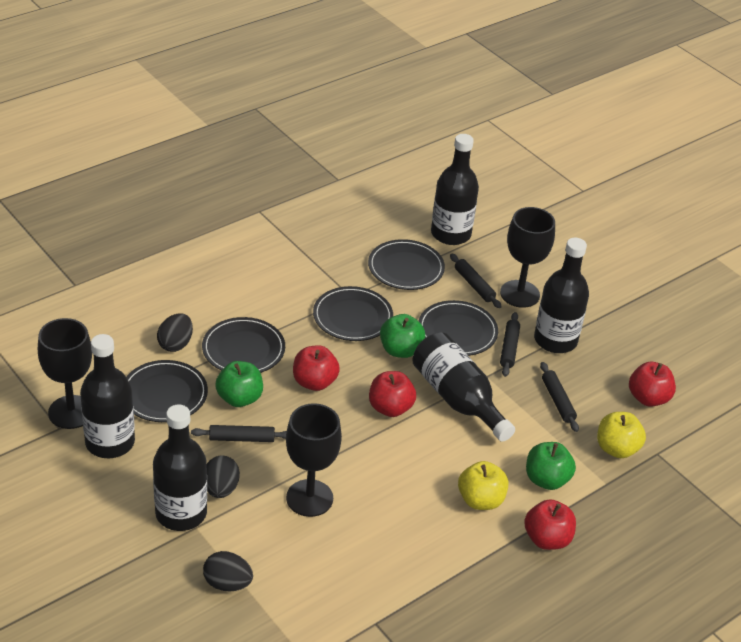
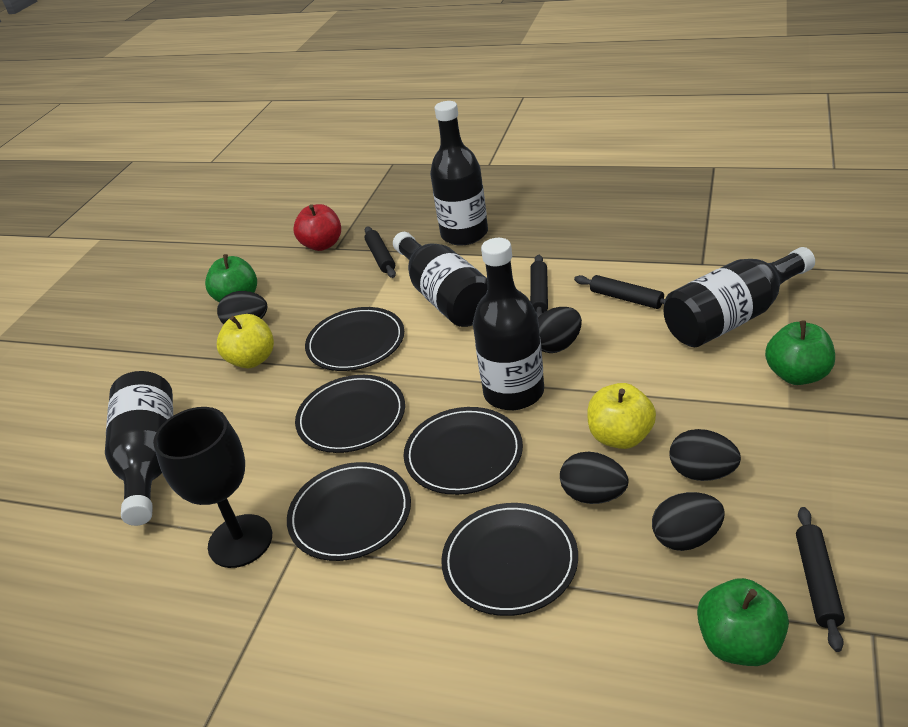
black egg: 3 -> 5
black goblet: 3 -> 1
red apple: 4 -> 1

